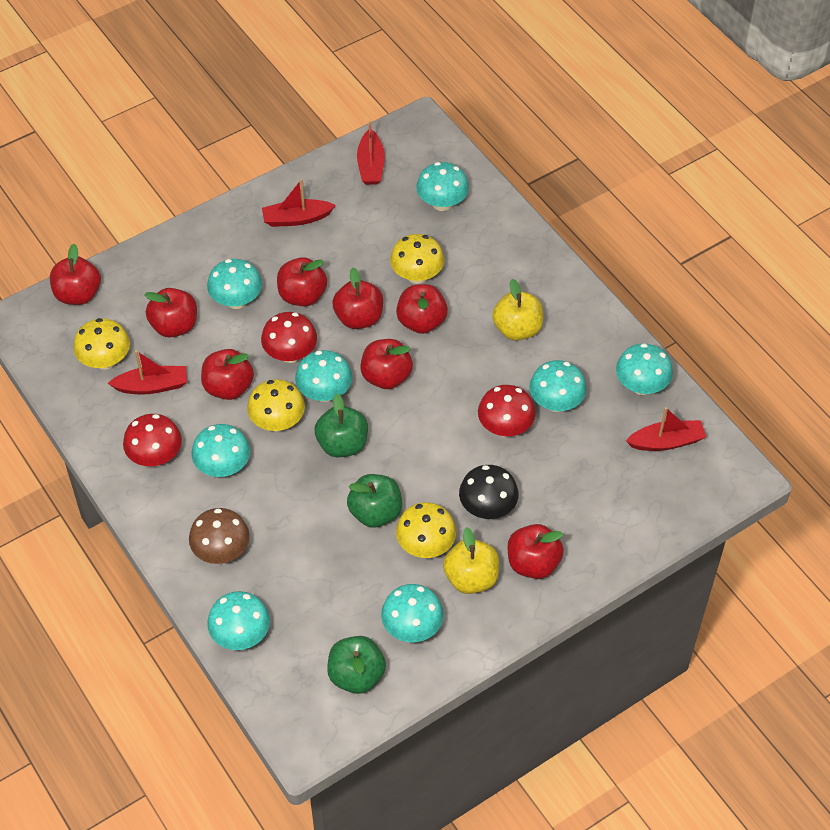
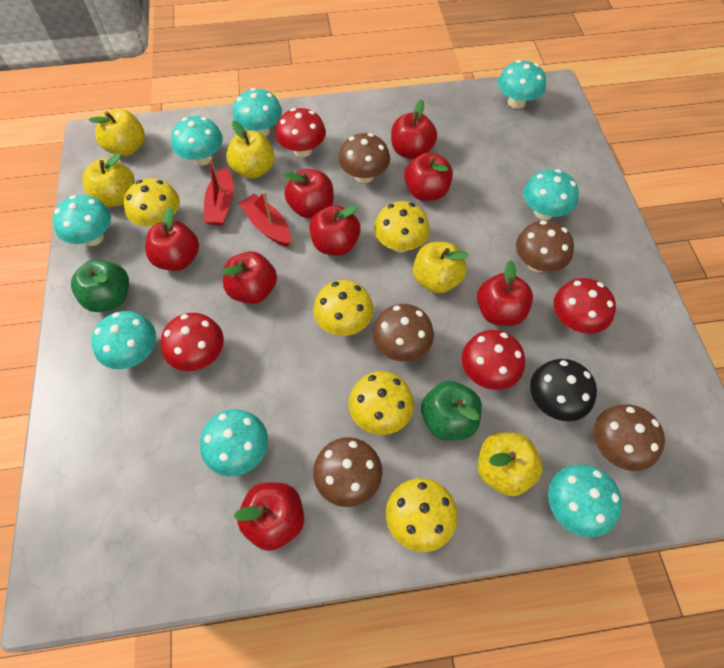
brown mushroom: 1 -> 5
green apple: 3 -> 2
red boat: 4 -> 2
red mushroom: 3 -> 4
yellow apple: 2 -> 5
yellow mushroom: 4 -> 5

